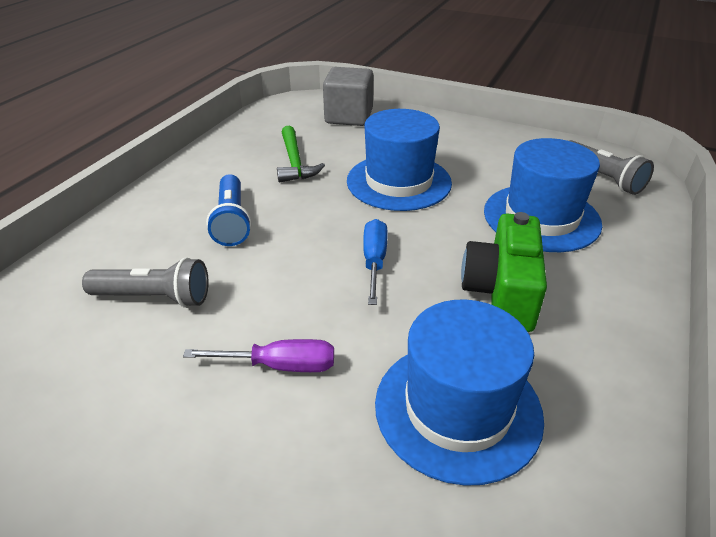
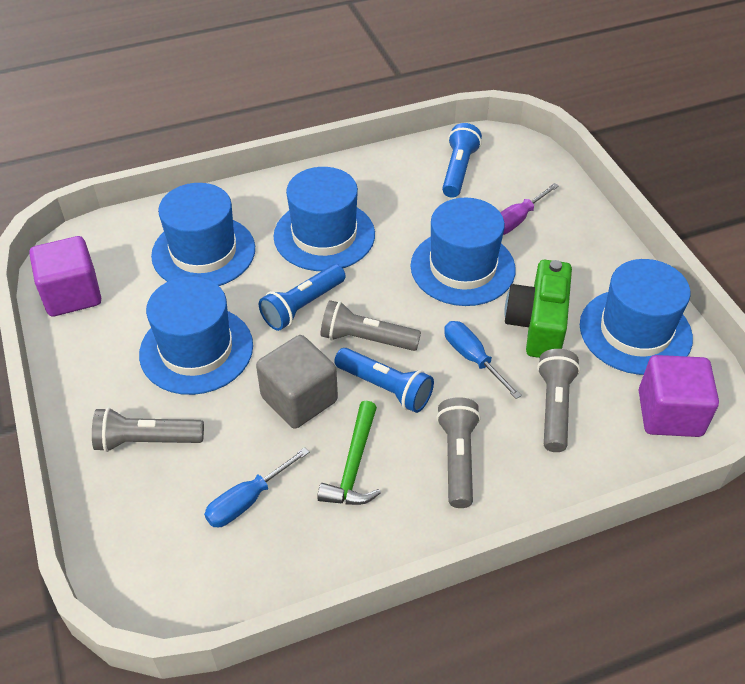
blue flashlight: 1 -> 3
blue hat: 3 -> 5
blue screwdriver: 1 -> 2
grey flashlight: 2 -> 4
purple cube: 0 -> 2

